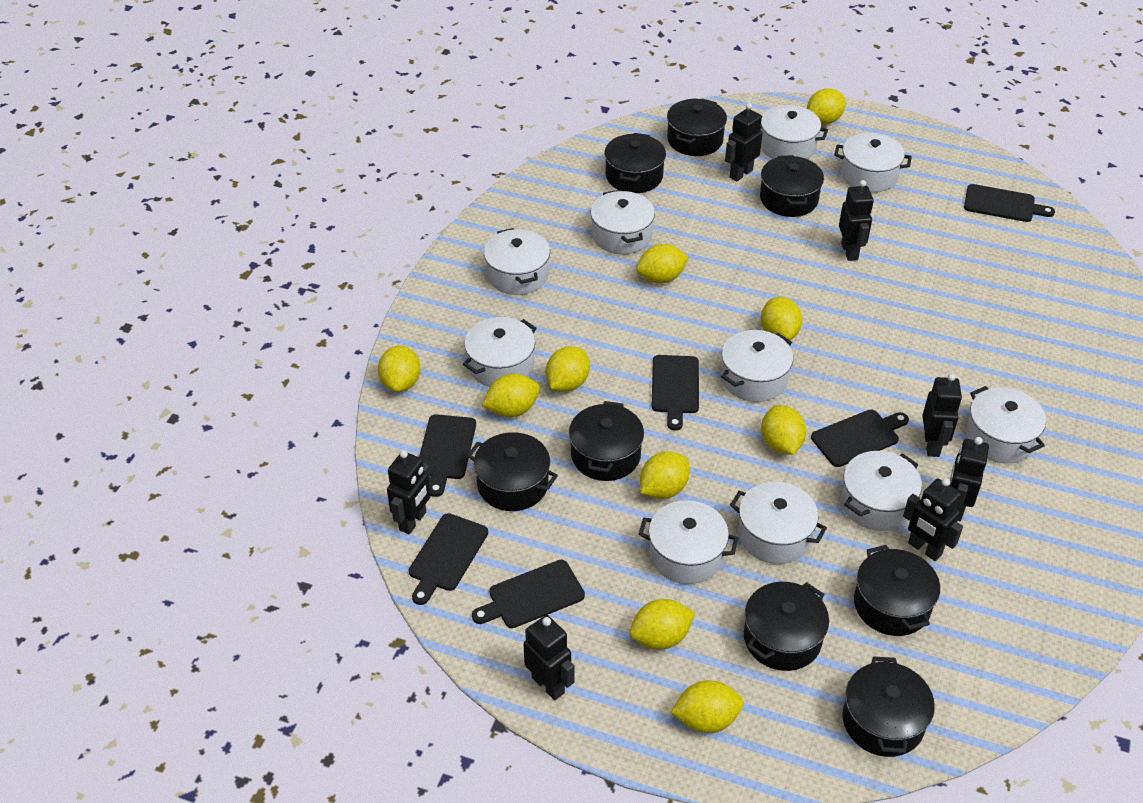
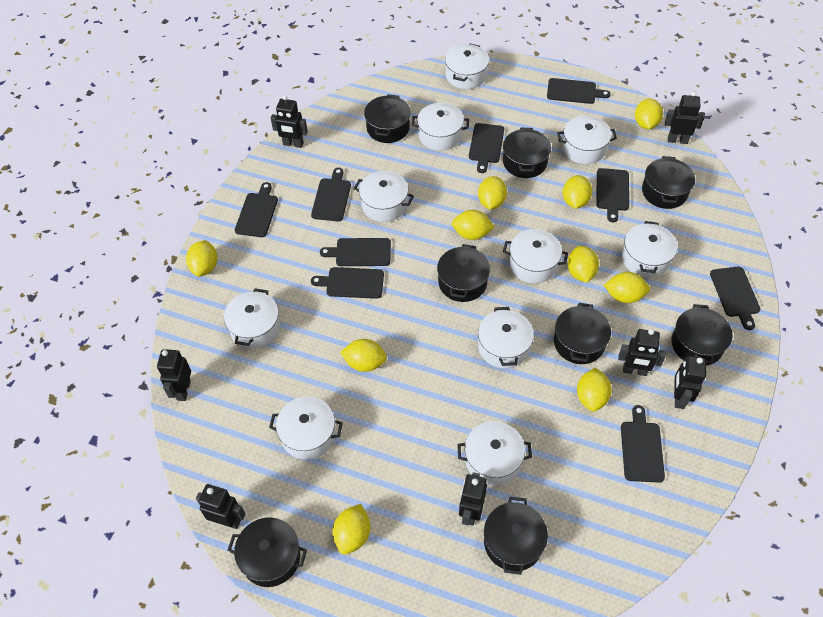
black cutting board: 6 -> 9

